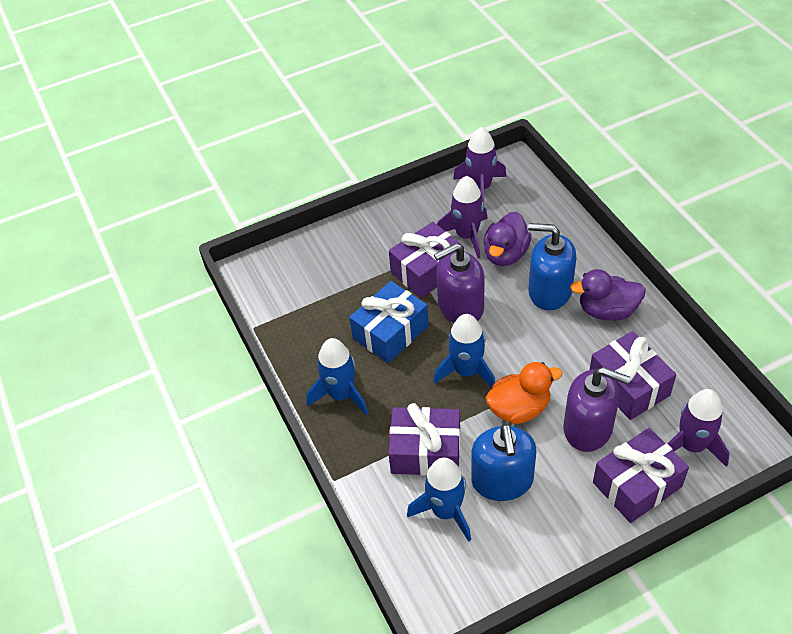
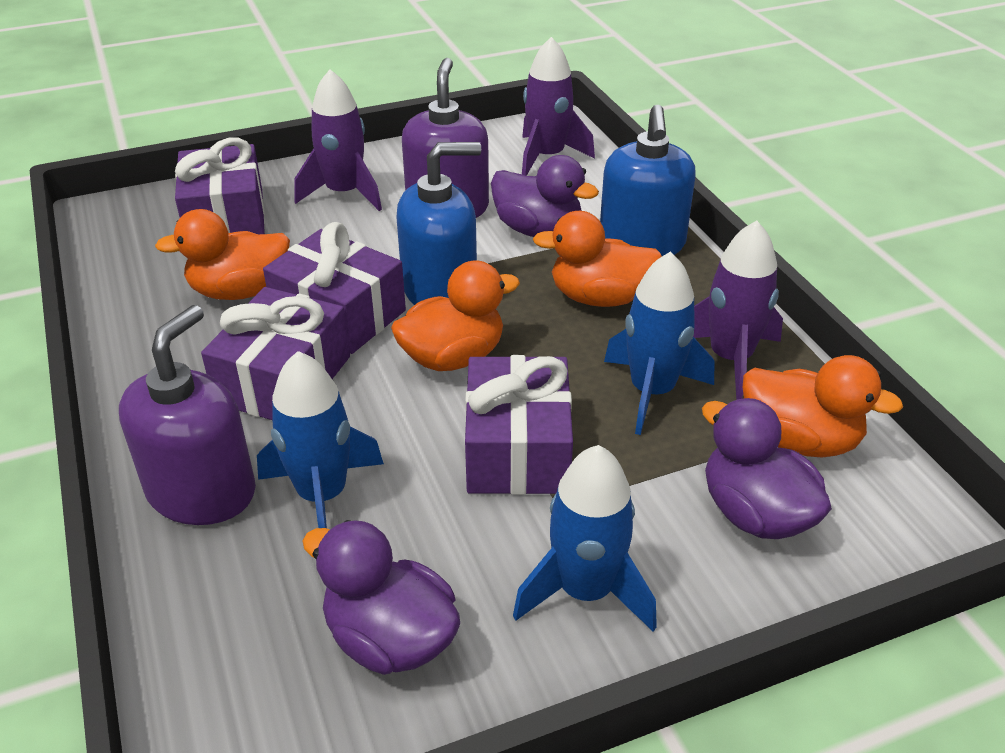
blue gift: 1 -> 0
orange duck: 1 -> 4
purple duck: 2 -> 3

